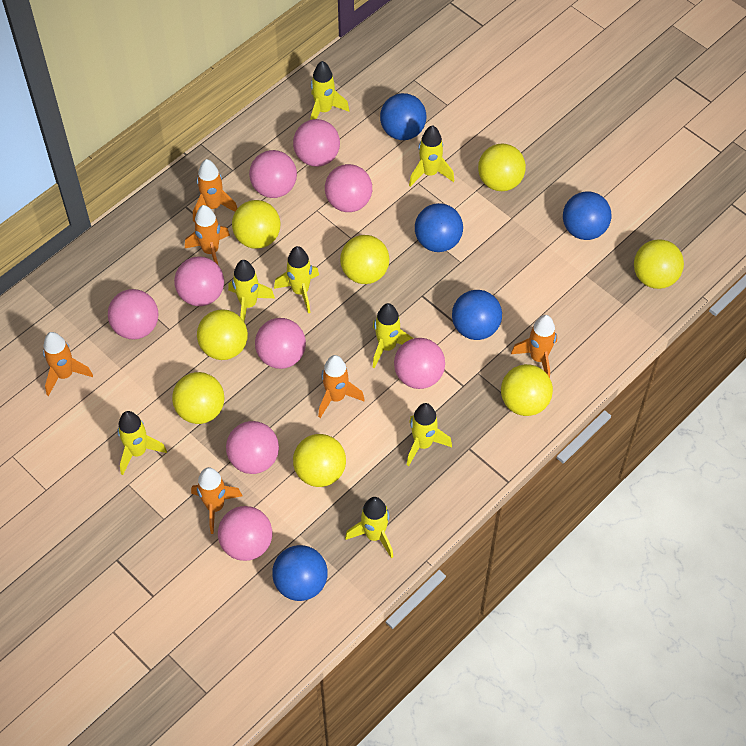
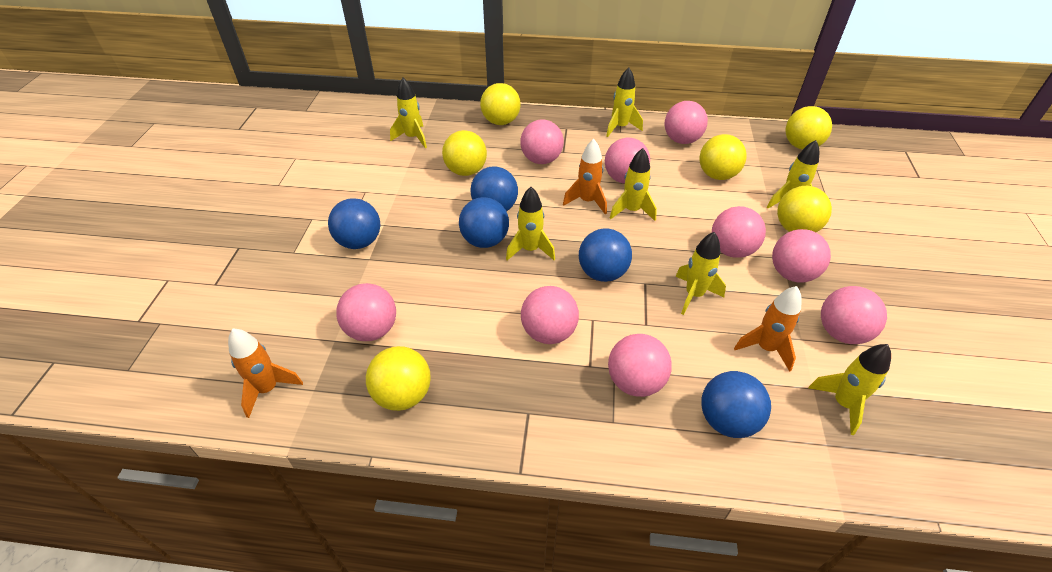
orange rocket: 6 -> 3
yellow ball: 8 -> 6
yellow rocket: 8 -> 7

